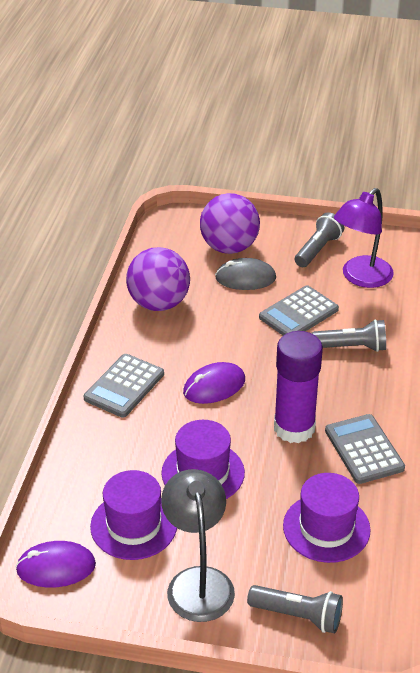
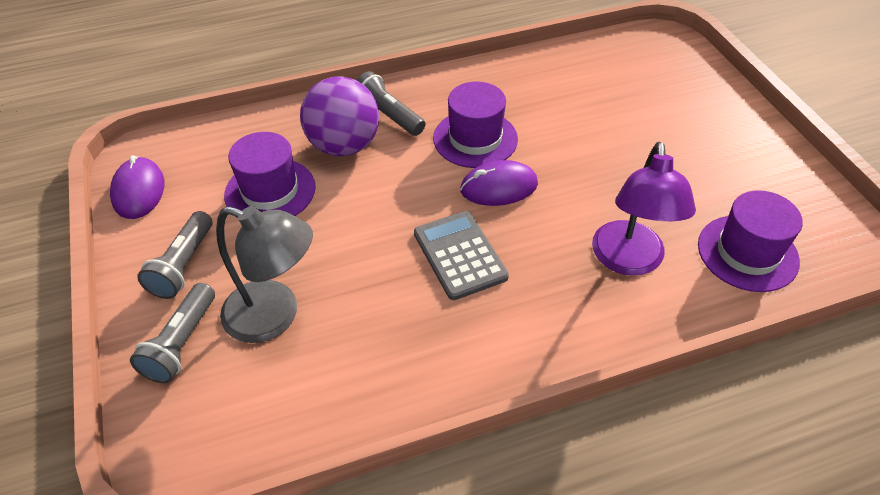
grey calculator: 3 -> 1
grey mouse: 1 -> 0
purple ball: 2 -> 1
purple glue stick: 1 -> 0

